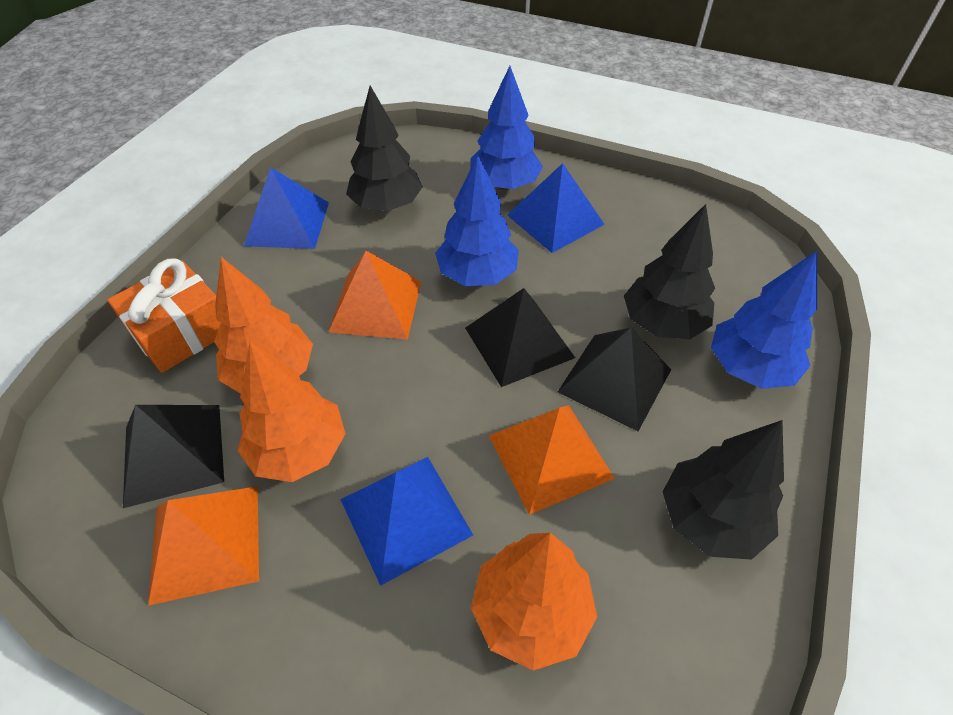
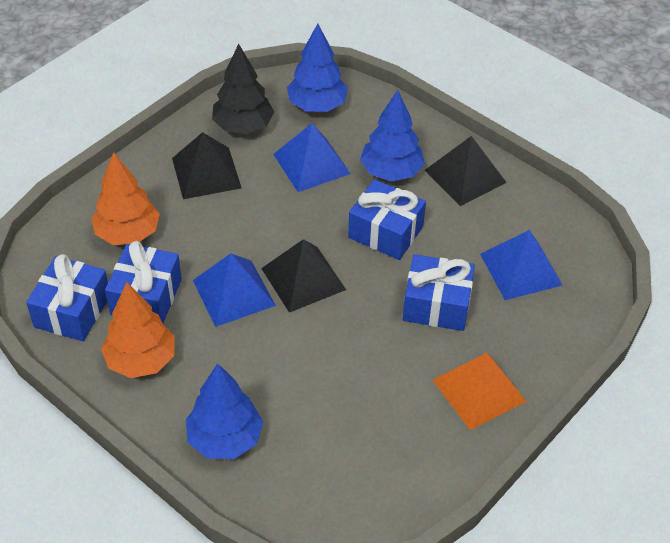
black tree: 3 -> 1
blue gift: 0 -> 4
orange gift: 1 -> 0
orange pyramid: 3 -> 1
orange tree: 3 -> 2

